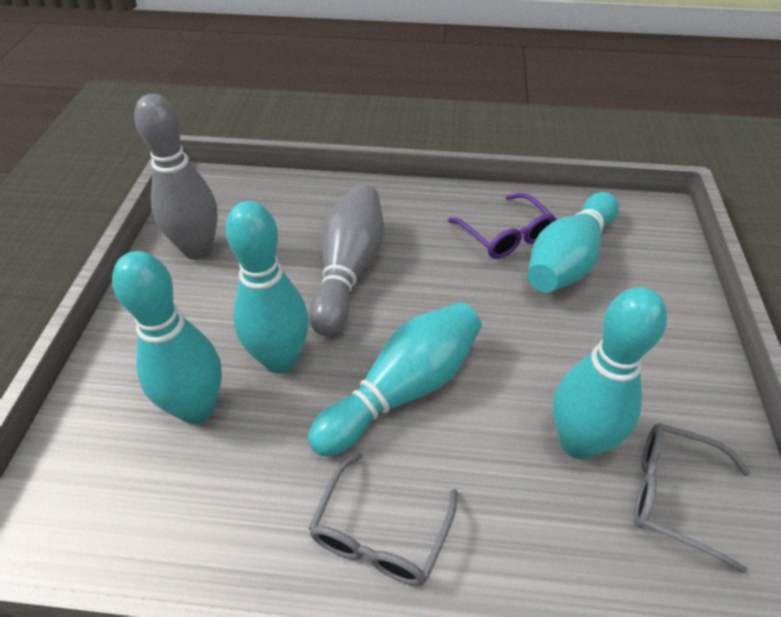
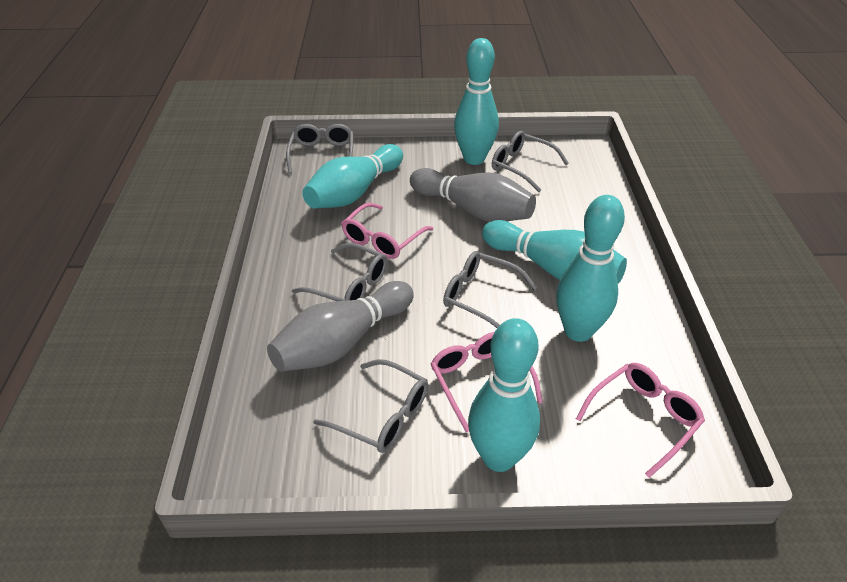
grey glasses: 2 -> 5
pink glasses: 0 -> 3
purple glasses: 1 -> 0

